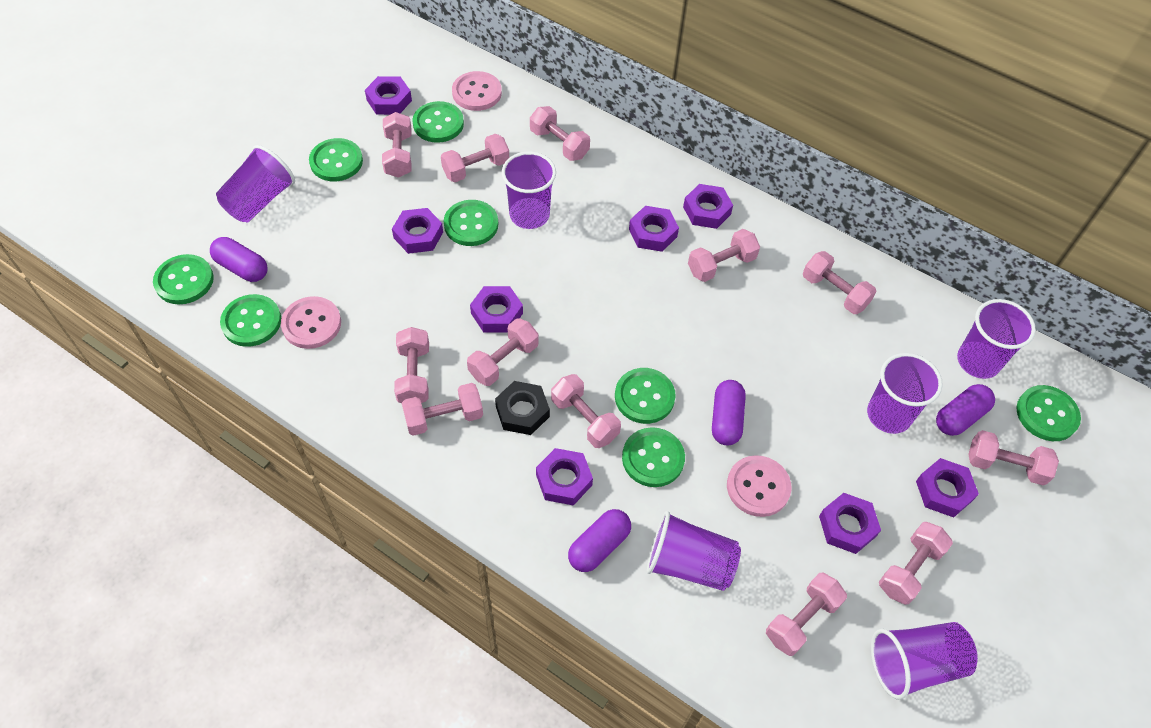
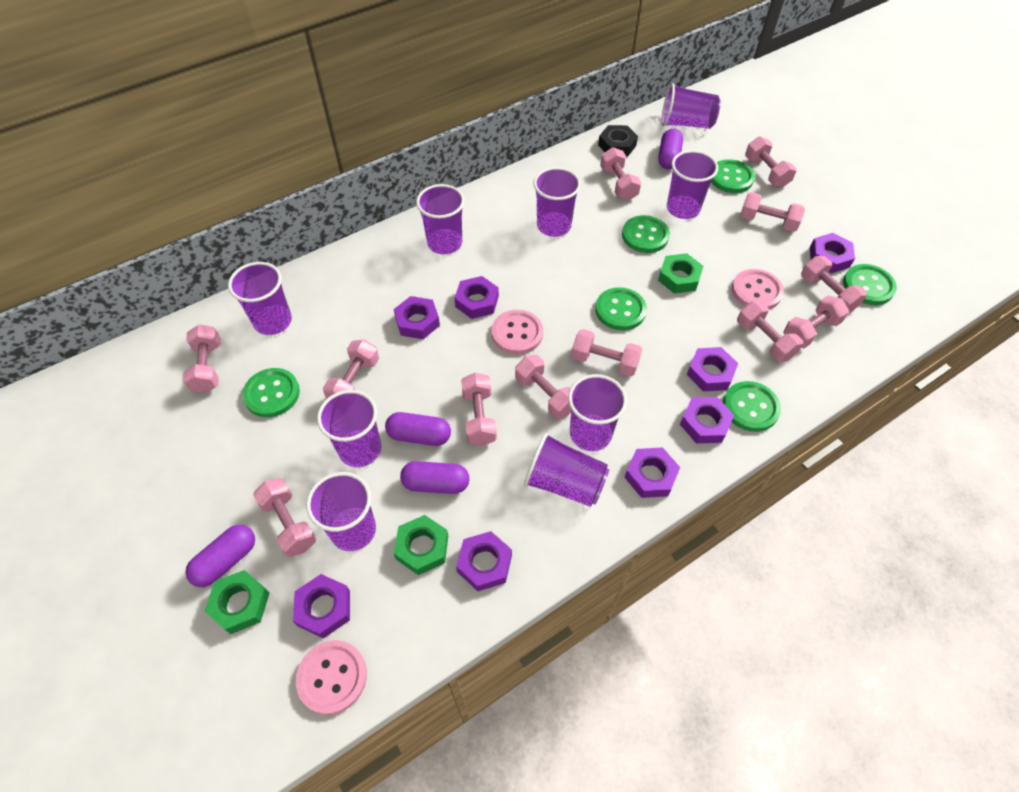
green button: 8 -> 6
green nut: 0 -> 3
purple cup: 6 -> 9

